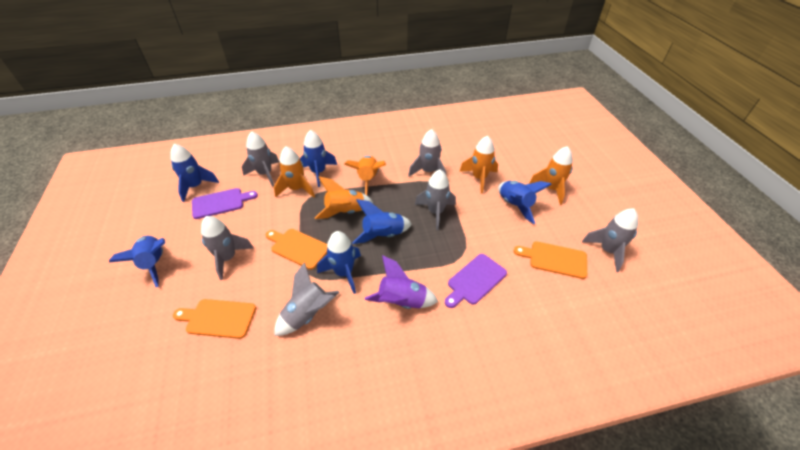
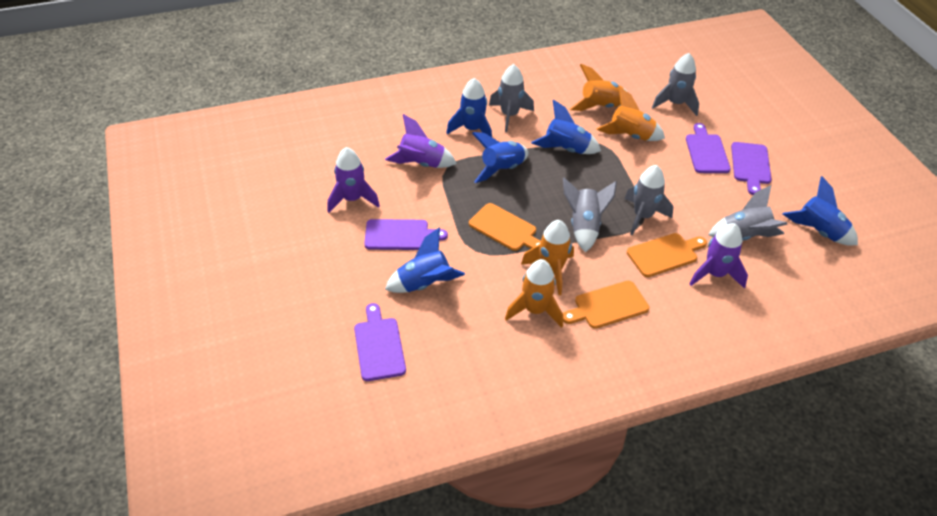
blue rocket: 6 -> 5
grey rocket: 6 -> 5
orange rocket: 5 -> 4
purple cutting board: 2 -> 4
purple rocket: 1 -> 3

